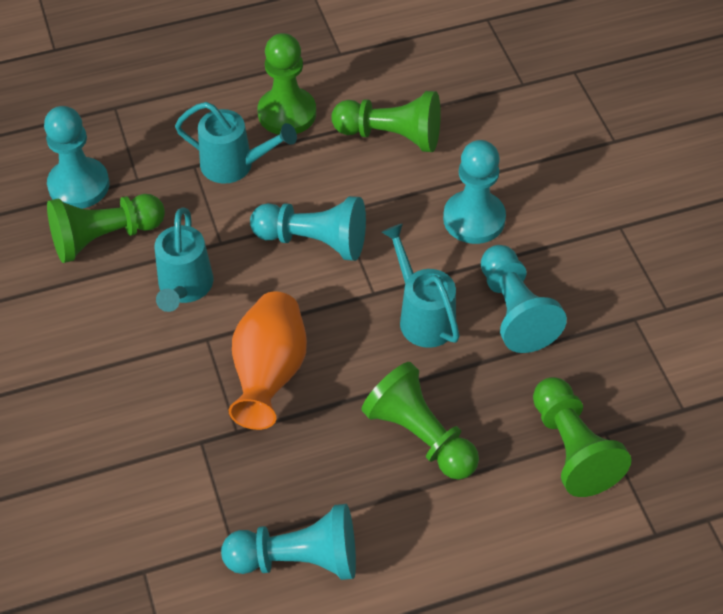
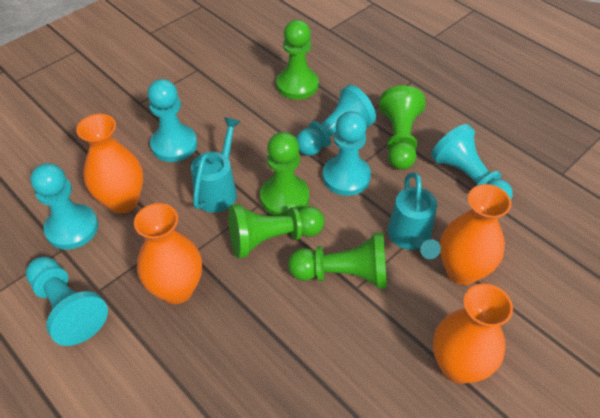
orange vase: 1 -> 4
turquoise pawn: 5 -> 6
turquoise watering can: 3 -> 2

